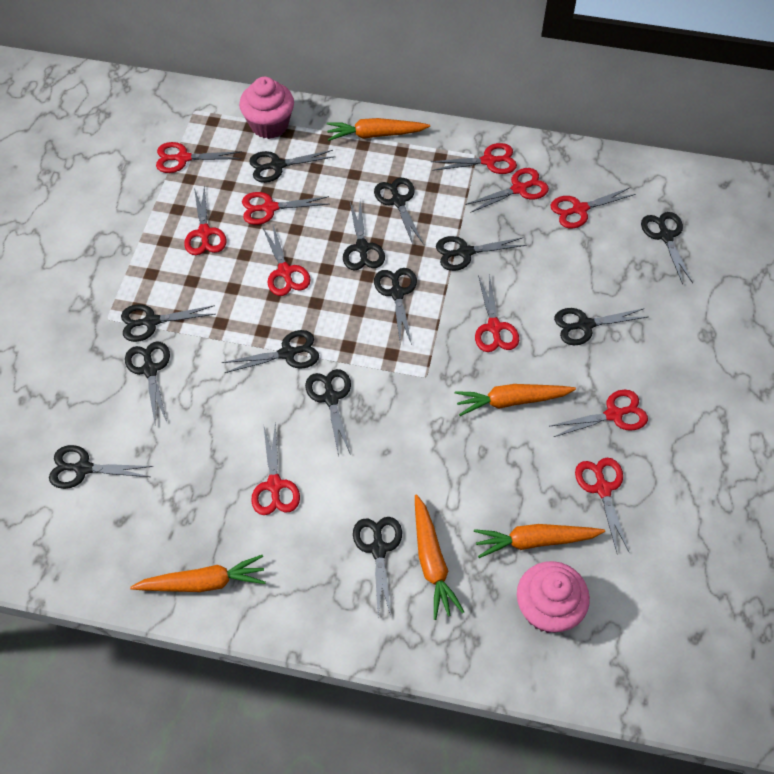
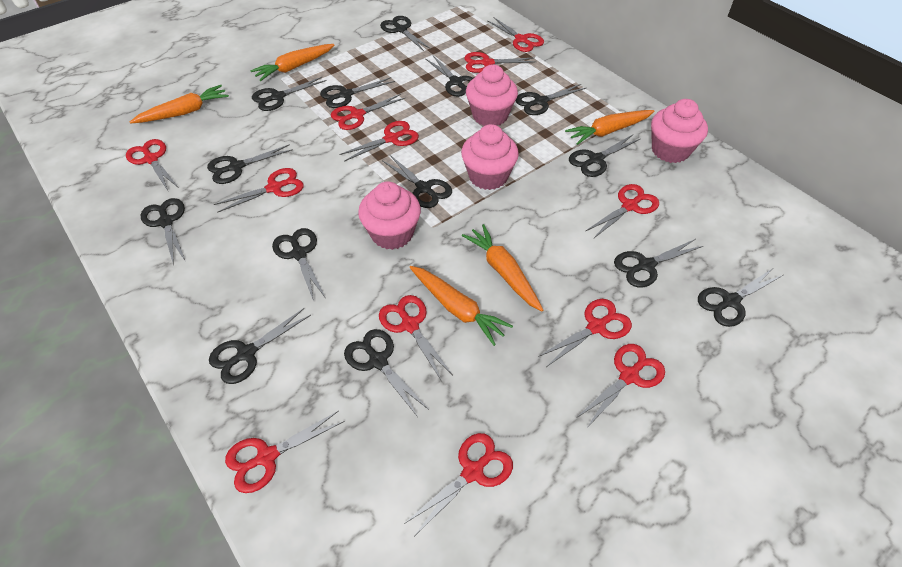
black scissors: 13 -> 14
pink cupcake: 2 -> 4
red scissors: 11 -> 12

